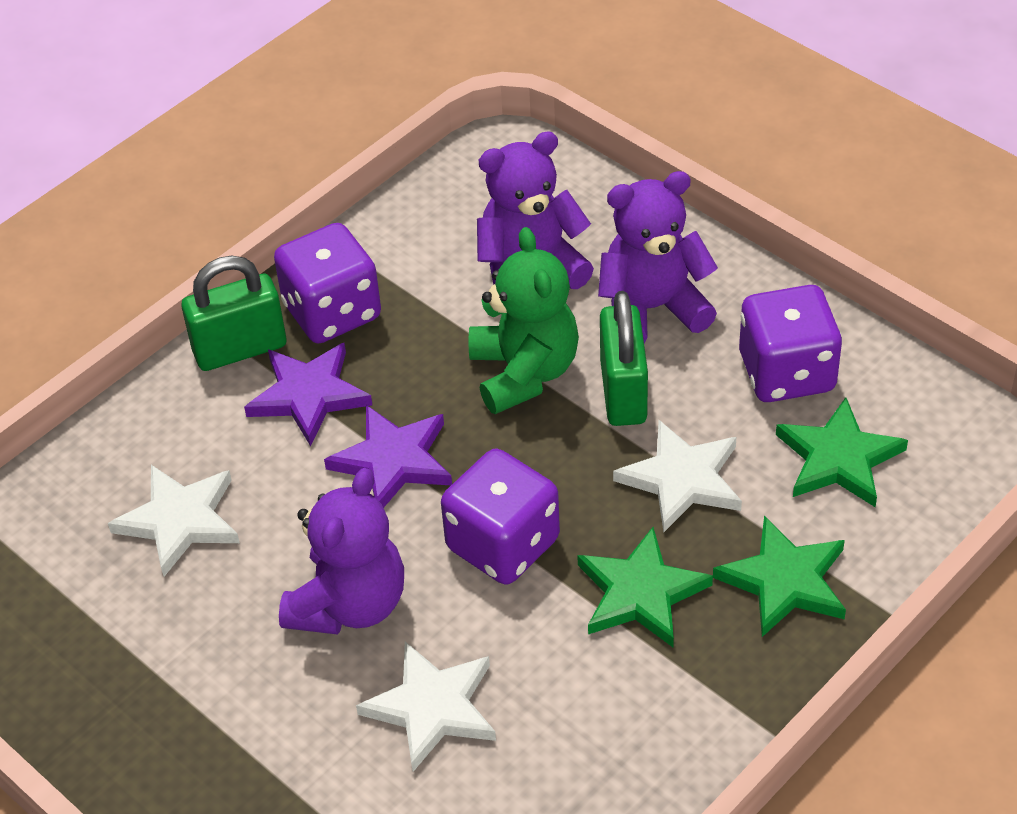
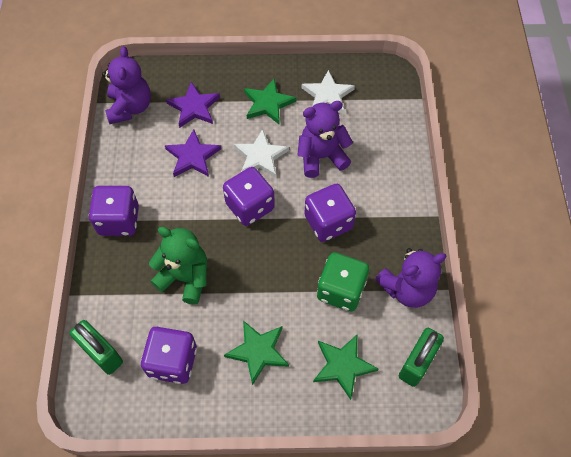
green dice: 0 -> 1
purple dice: 3 -> 4
white star: 3 -> 2

